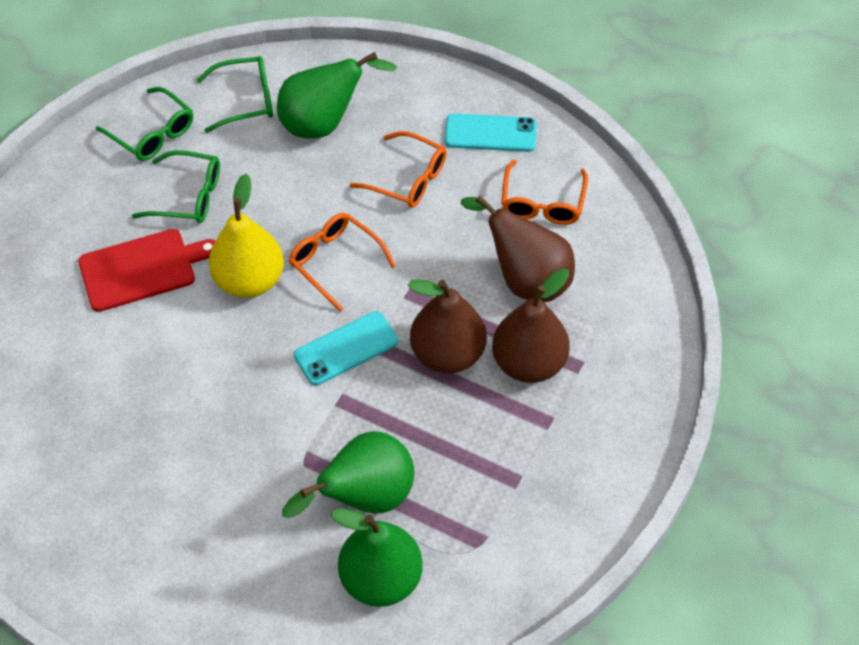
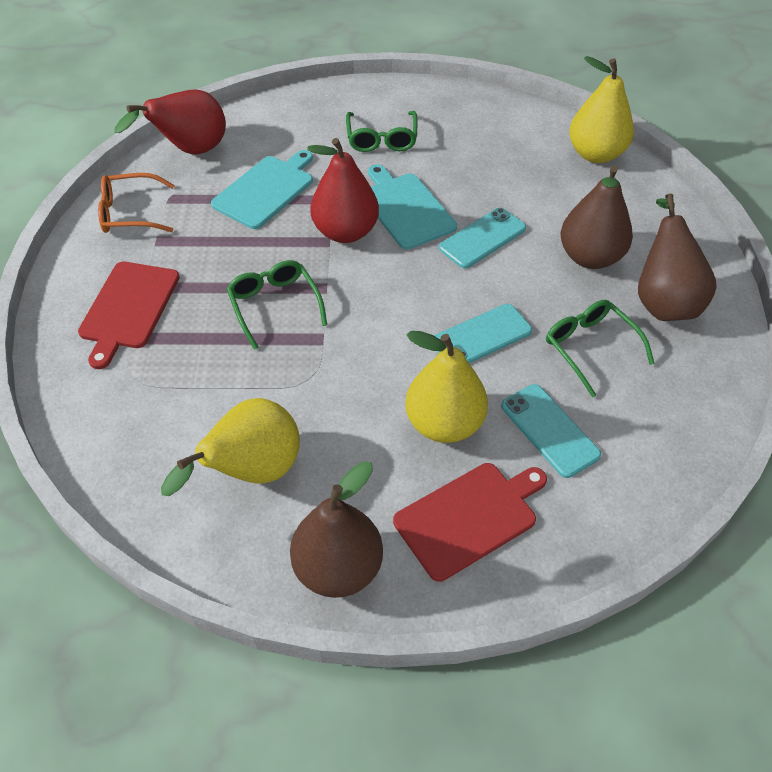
green pear: 3 -> 0
orange glasses: 3 -> 1
red cutting board: 1 -> 2
red pear: 0 -> 2
turquoise cutting board: 0 -> 2
turquoise phone: 2 -> 3
yellow pear: 1 -> 3

